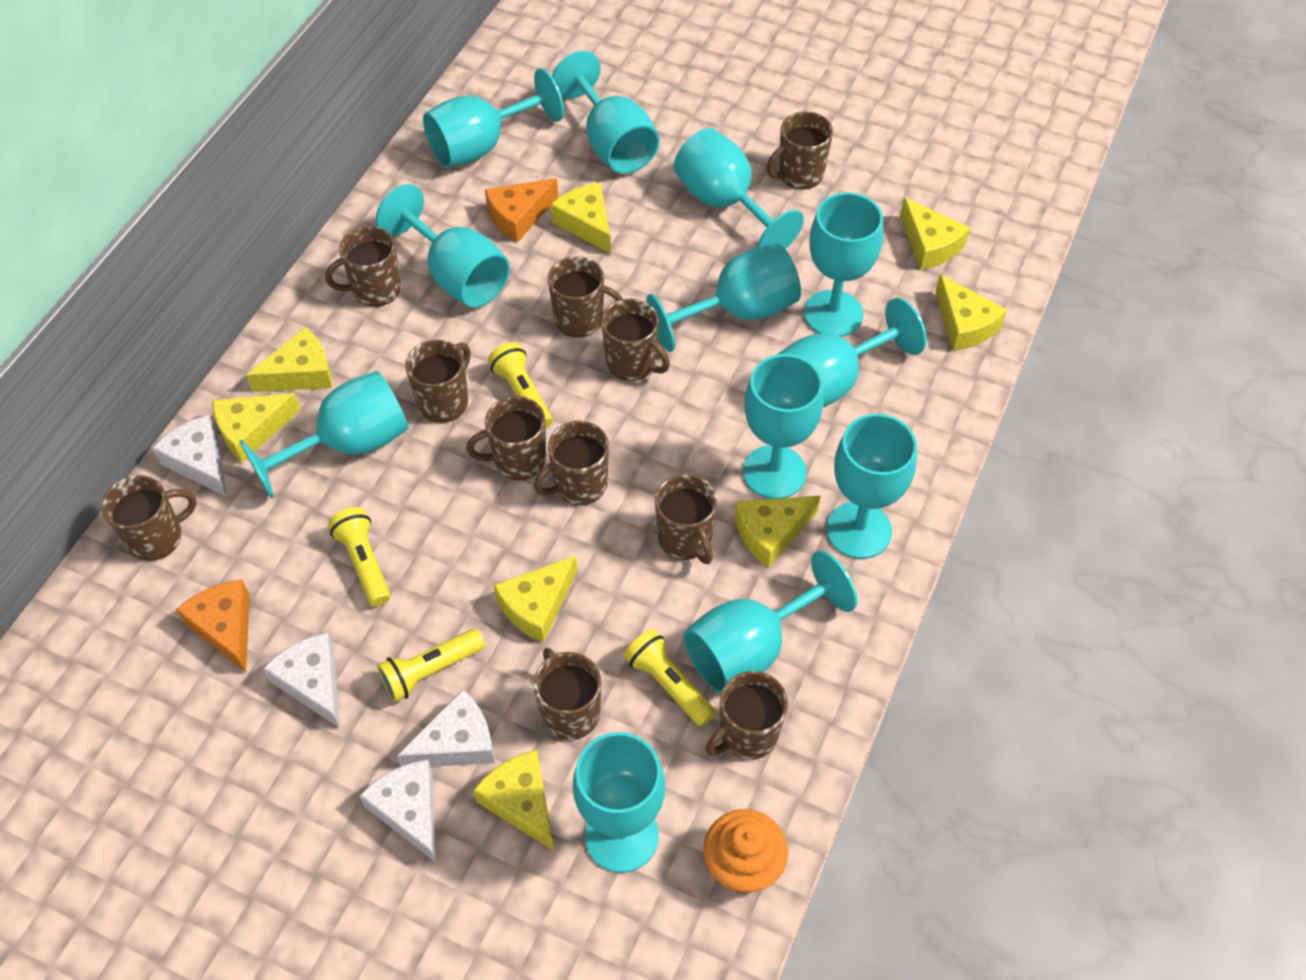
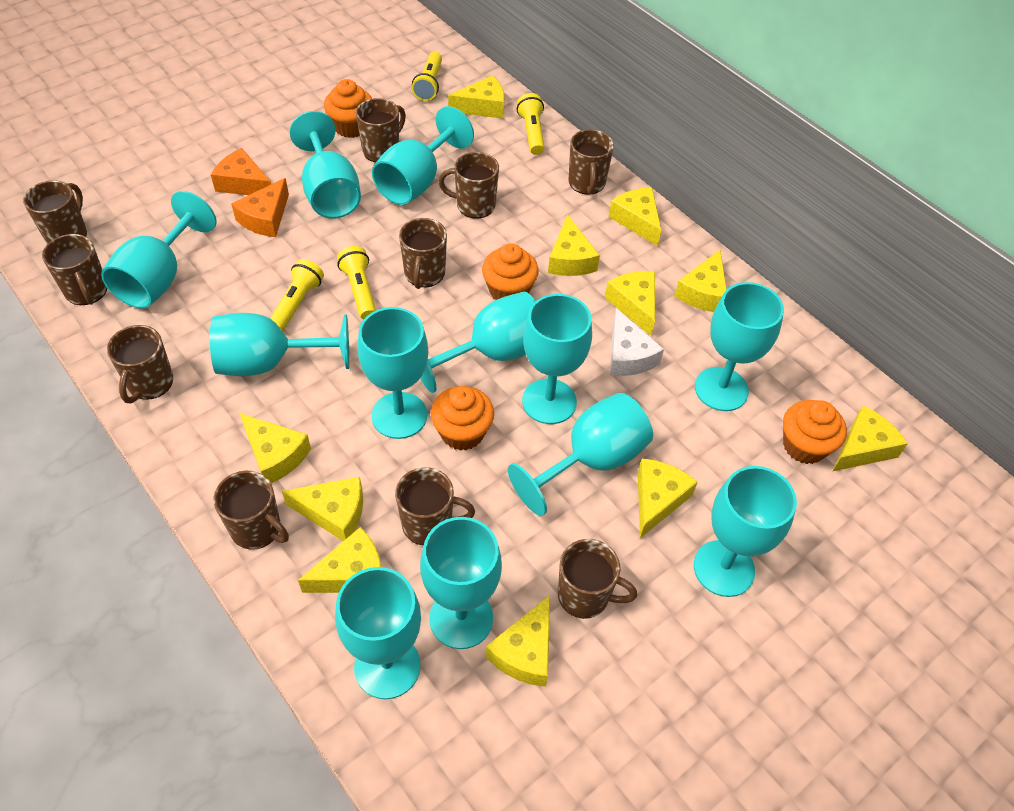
brown mug: 11 -> 10
orange cupcake: 1 -> 4
white cheese: 4 -> 1
yellow cheese: 8 -> 11

